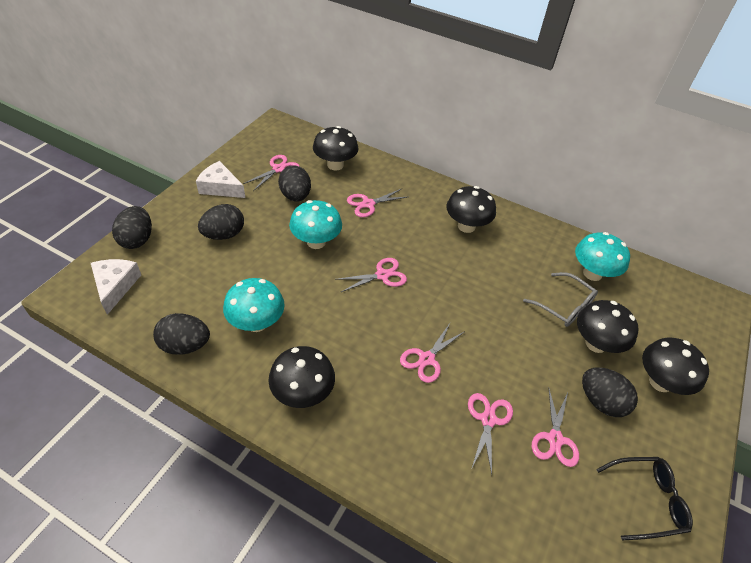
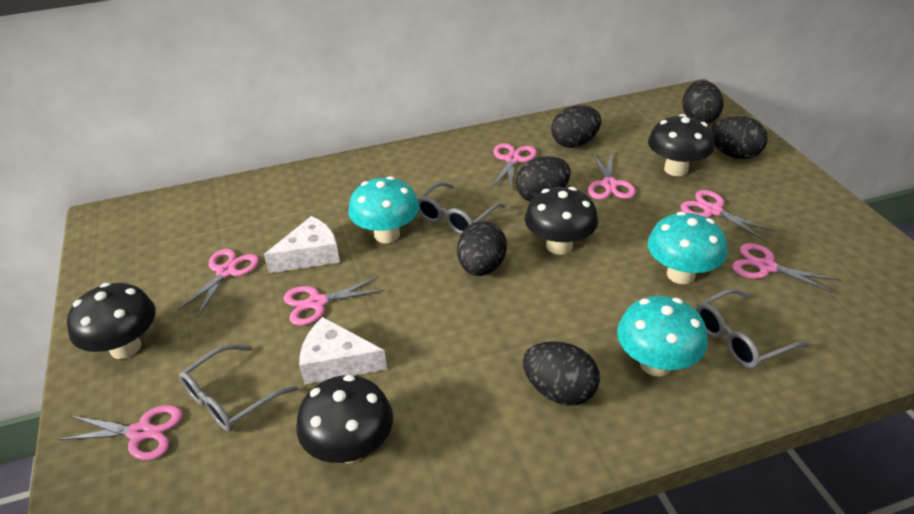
black egg: 5 -> 6
black glasses: 1 -> 0
black mushroom: 5 -> 4
grey glasses: 1 -> 3
pink scissors: 6 -> 7

